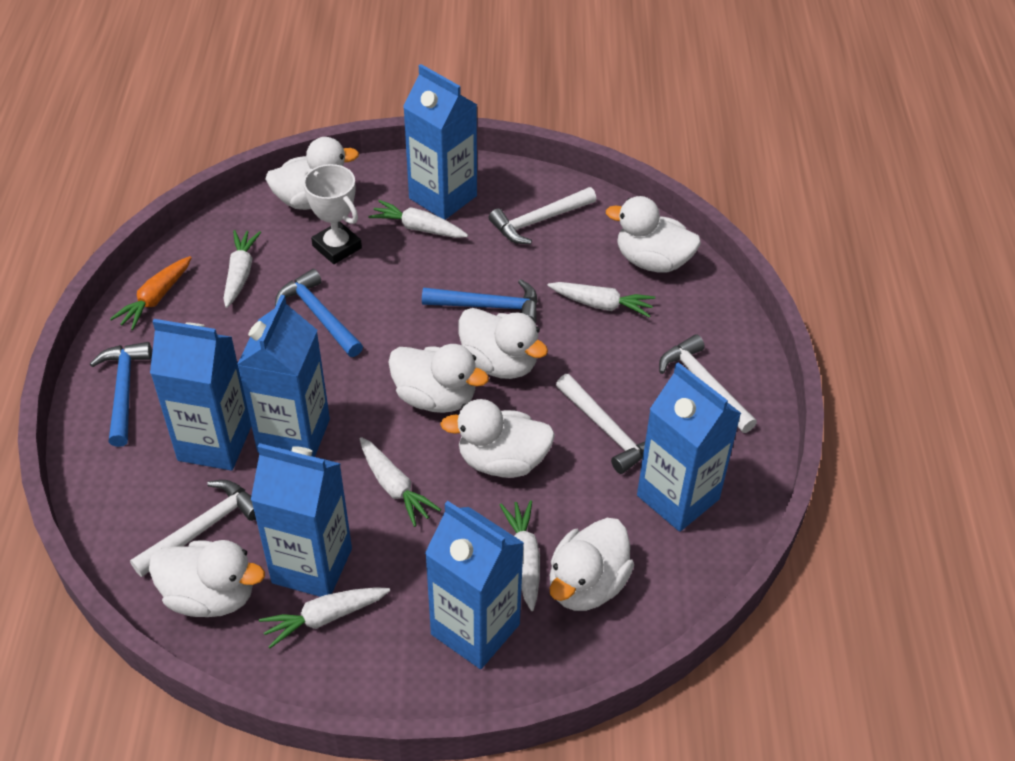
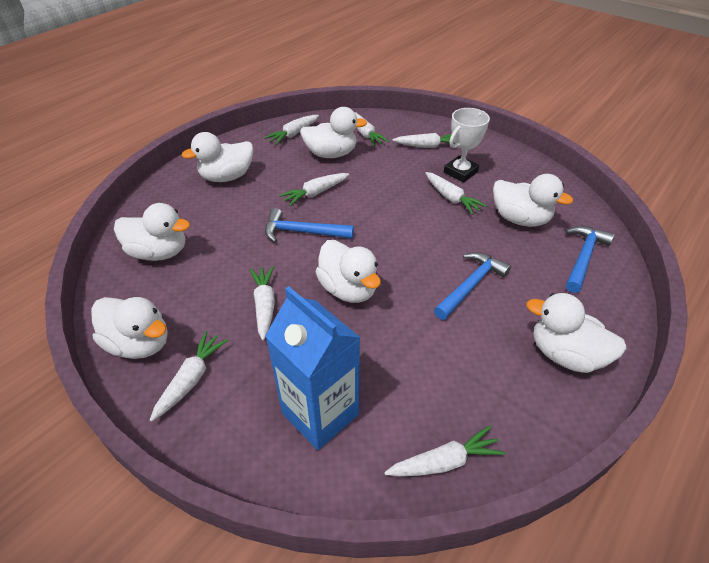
blue carton: 6 -> 1
orange carrot: 1 -> 0
white carrot: 6 -> 8
white hammer: 4 -> 0

